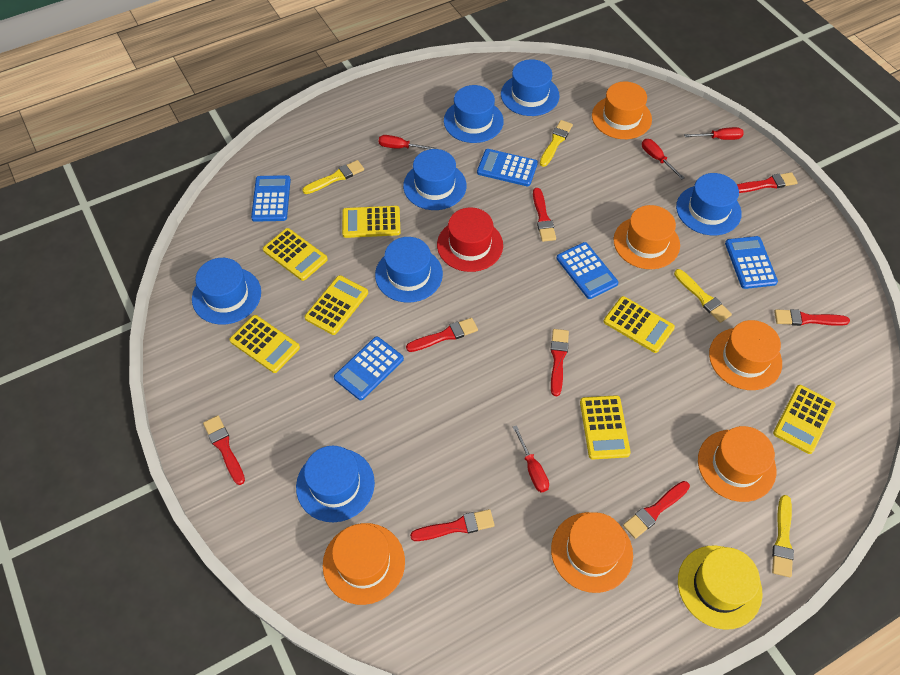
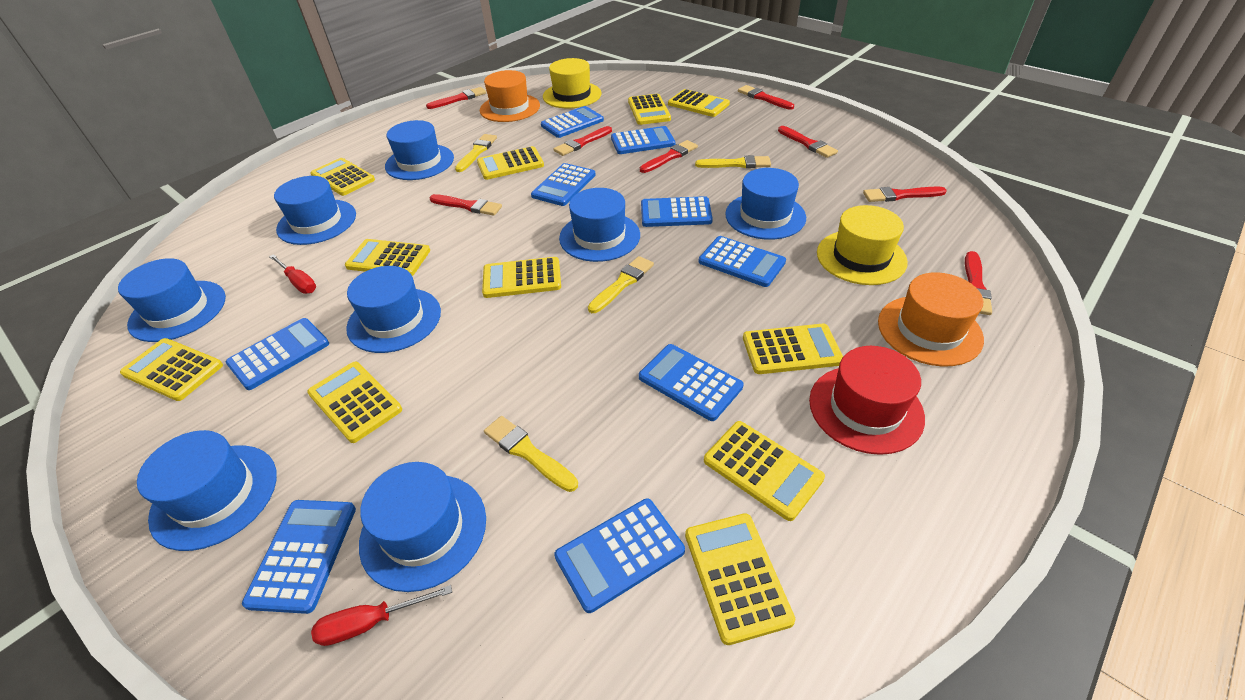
blue calculator: 5 -> 9
blue hat: 7 -> 8
orange hat: 6 -> 2
red screwdriver: 4 -> 2
yellow calculator: 7 -> 11
yellow hat: 1 -> 2

